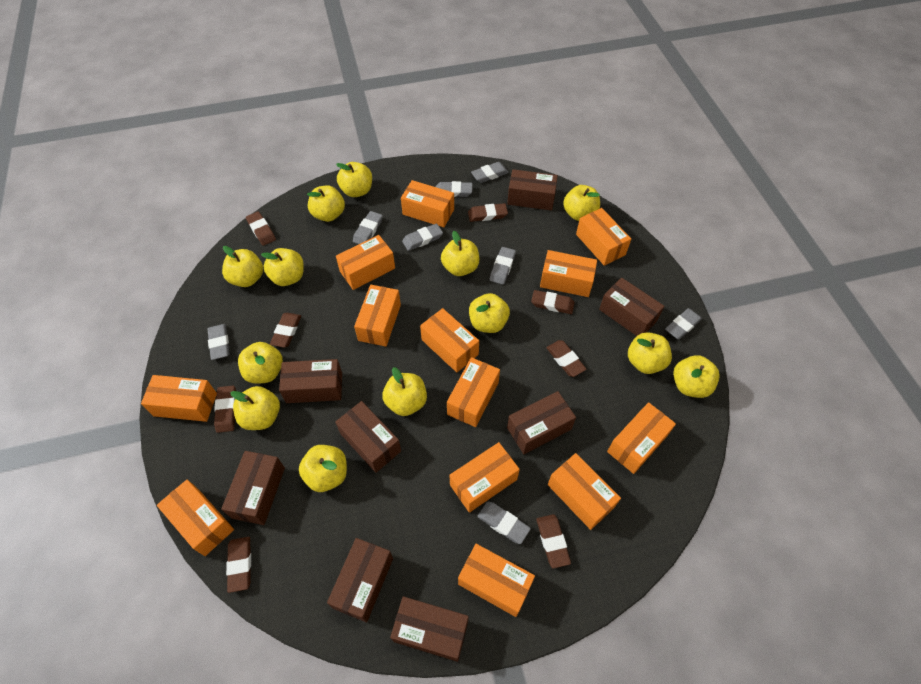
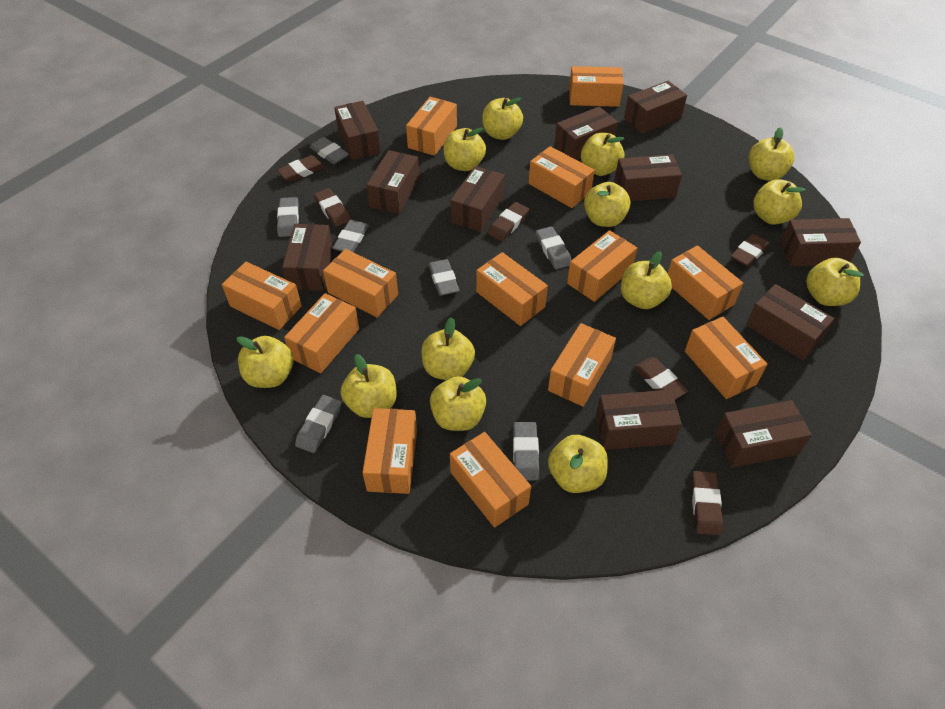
brown box: 8 -> 11
brown eraser: 8 -> 6
grey eraser: 8 -> 7

